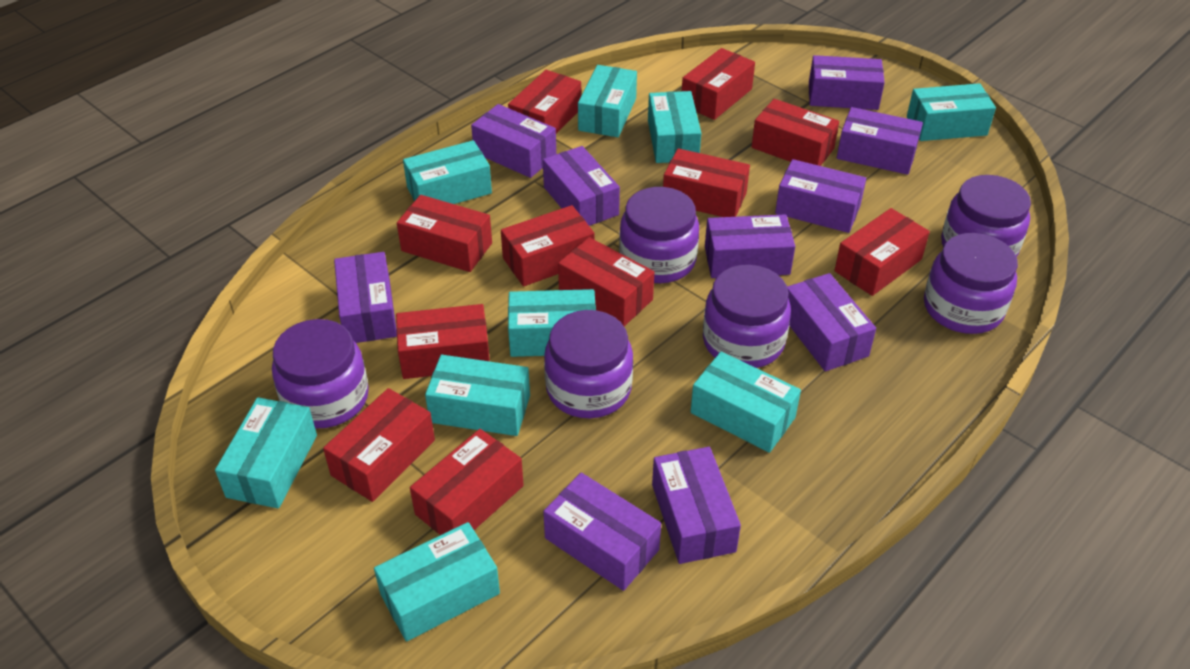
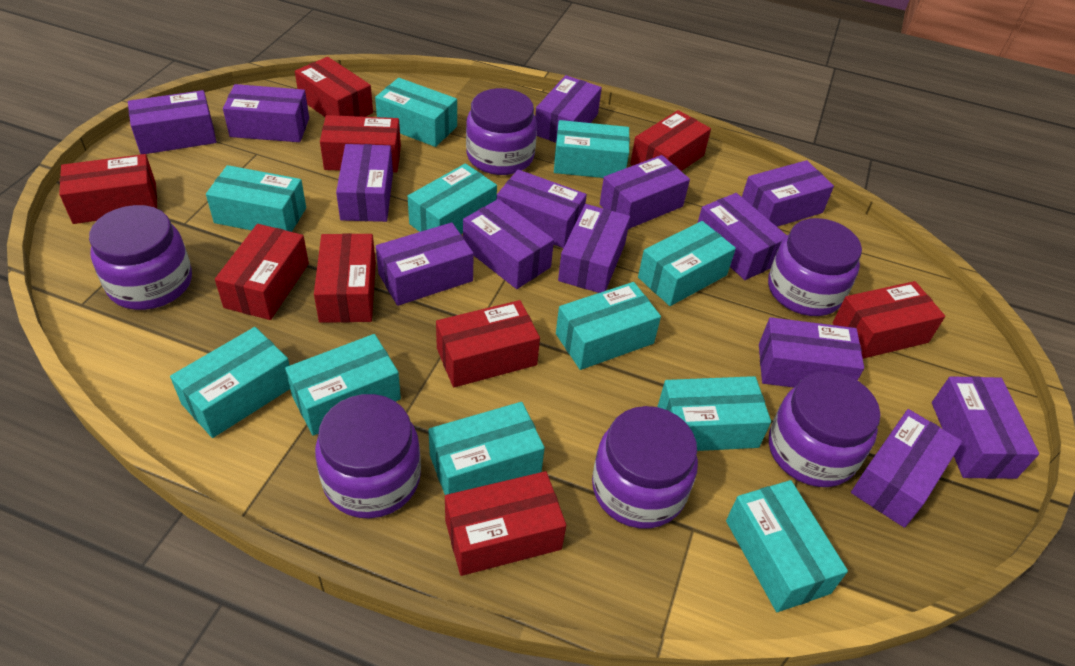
purple box: 10 -> 14
red box: 11 -> 9
turquoise box: 9 -> 11

